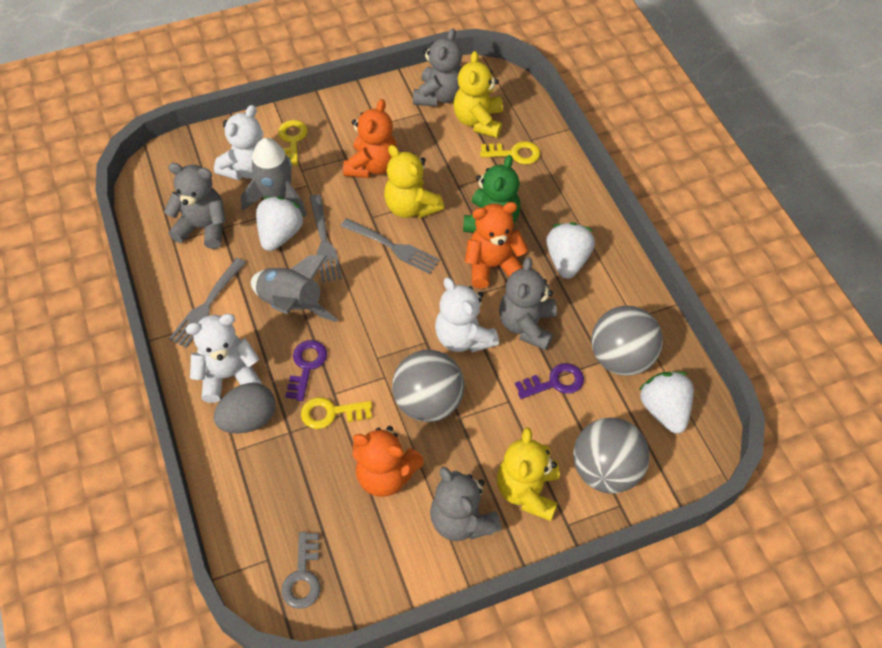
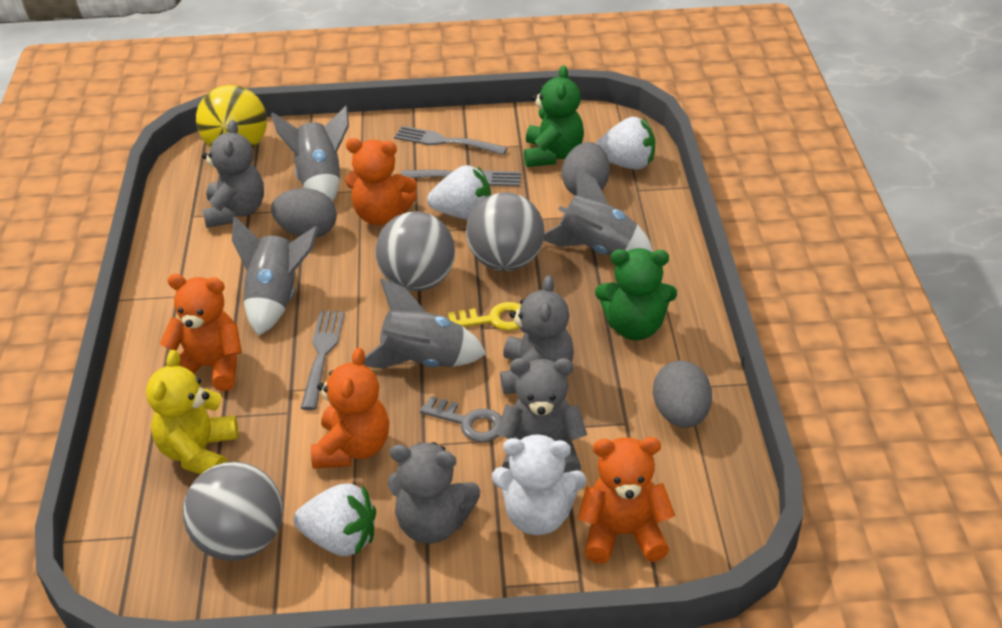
green teddy bear: 1 -> 2
grey egg: 1 -> 3
grey rocket: 2 -> 4
orange teddy bear: 3 -> 4
purple key: 2 -> 0
white teddy bear: 3 -> 1
yellow ball: 0 -> 1
yellow key: 3 -> 1
yellow teddy bear: 3 -> 1

